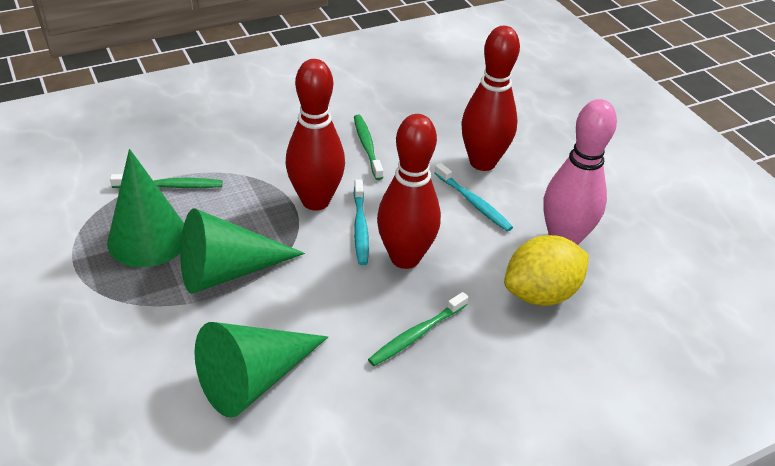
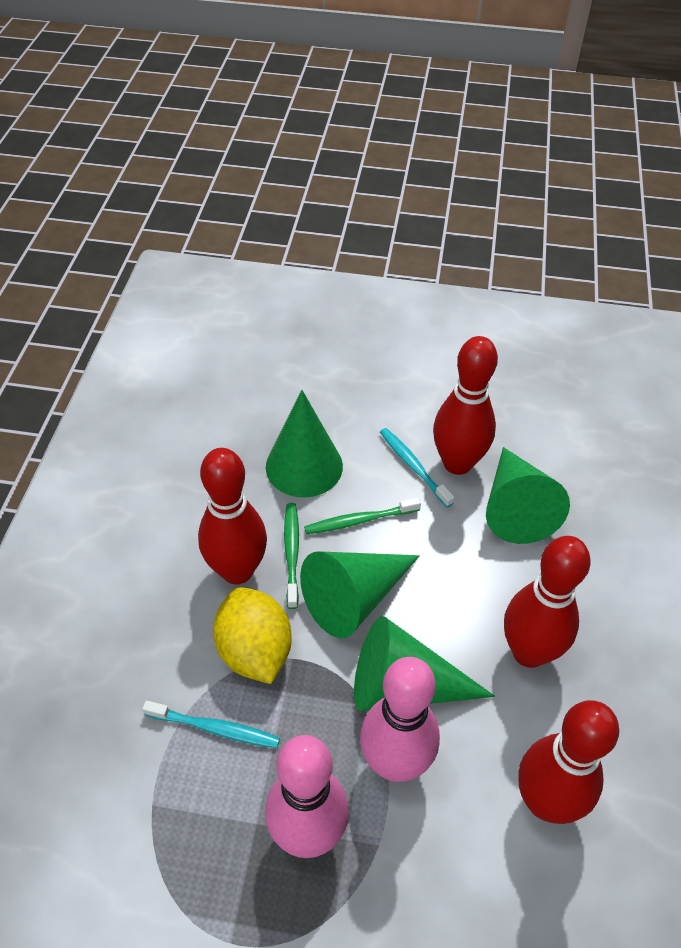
green cone: 3 -> 4
green toothbrush: 3 -> 2
pink bowling pin: 1 -> 2
red bowling pin: 3 -> 4

